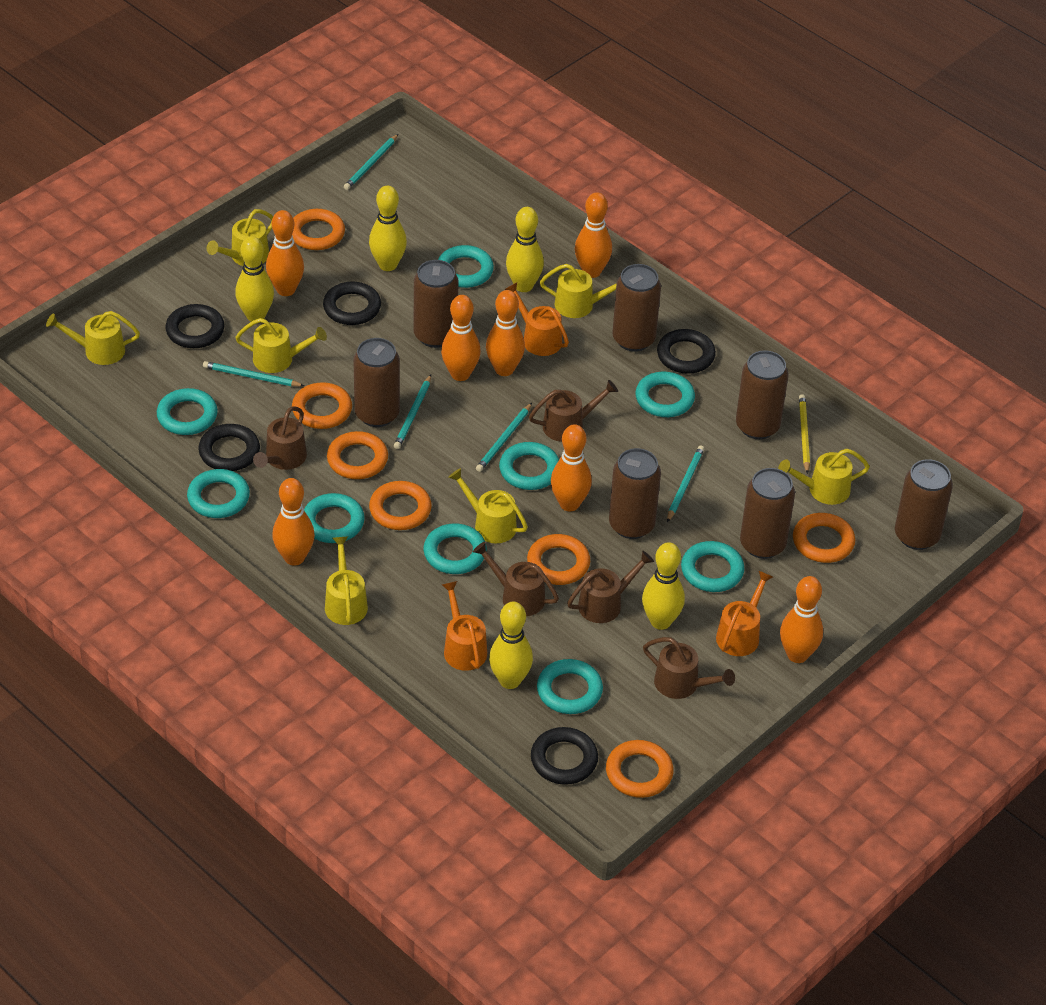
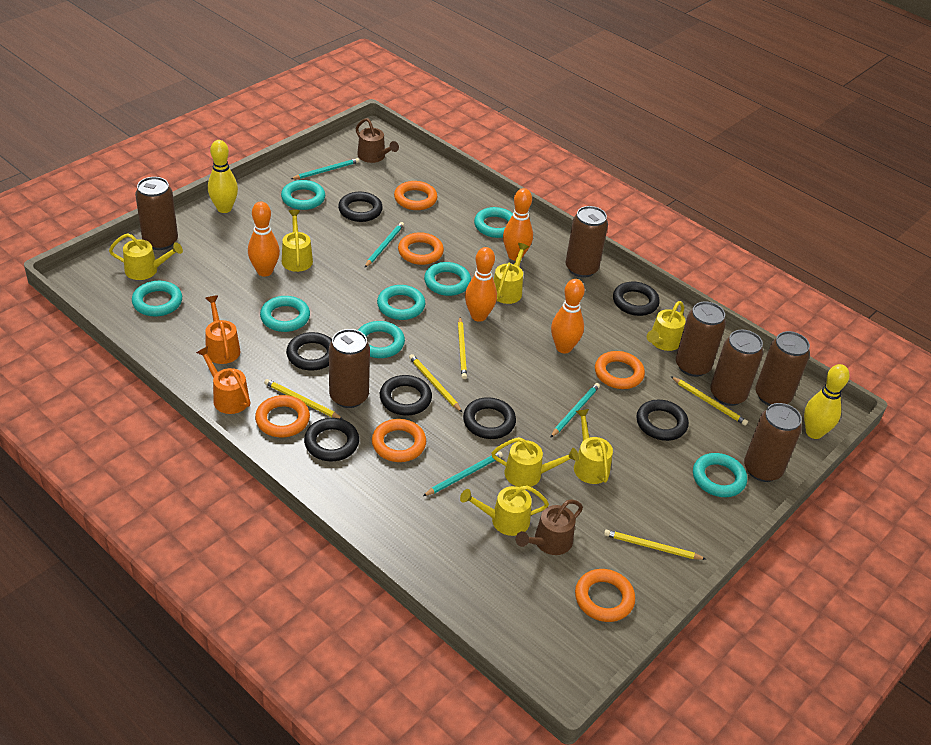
black ring: 5 -> 7
brown watering can: 5 -> 2
orange bowling pin: 7 -> 4
orange ring: 7 -> 6
orange watering can: 3 -> 2
turquoise pencil: 5 -> 4
turquoise ring: 9 -> 8
yellow bowling pin: 5 -> 2
yellow pencil: 1 -> 5

